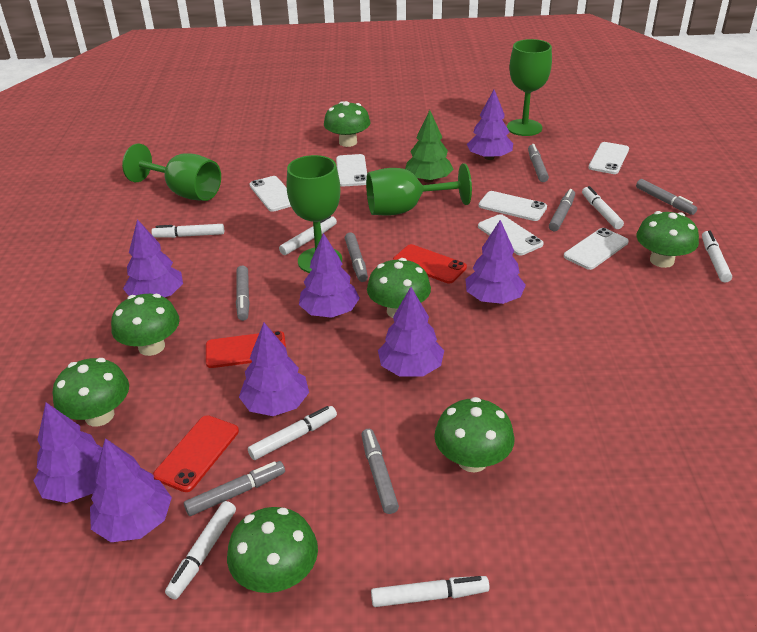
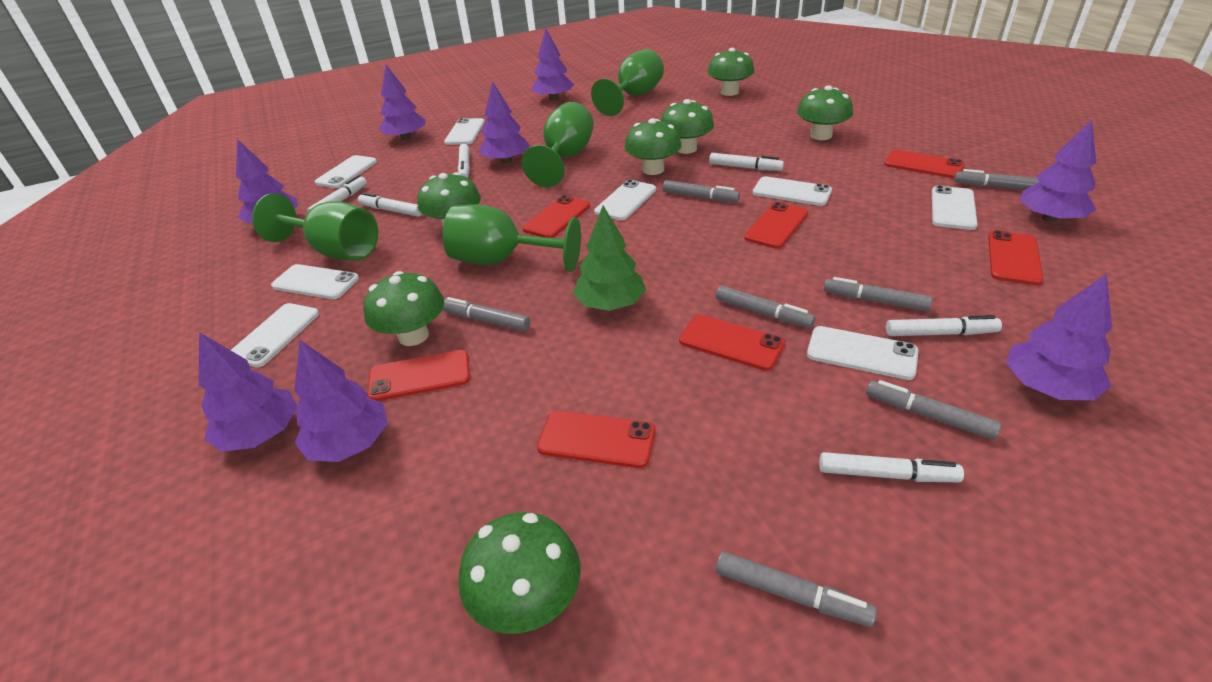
red phone: 3 -> 7
white marker: 7 -> 6
white phone: 6 -> 8

